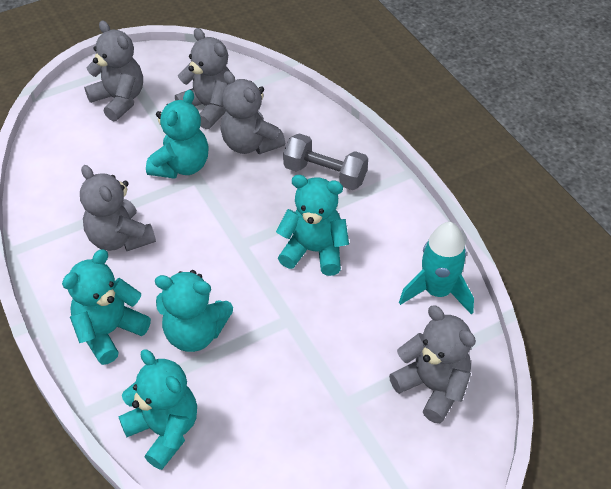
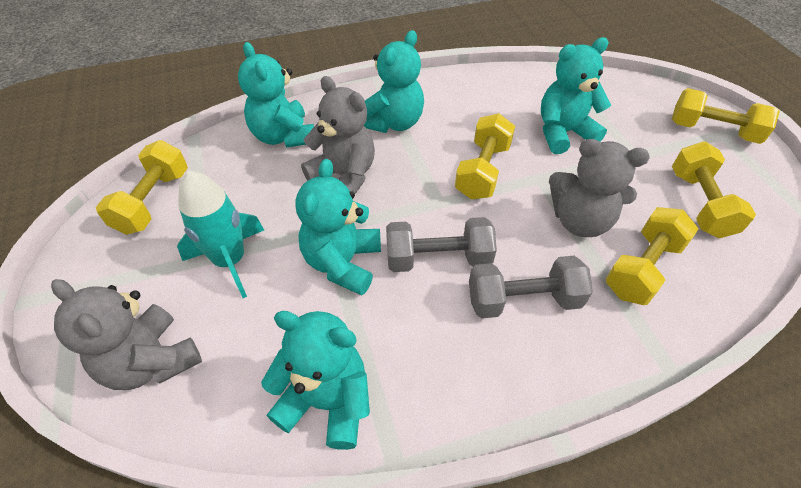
grey dumbbell: 1 -> 2
grey teddy bear: 5 -> 3
yellow dumbbell: 0 -> 5

